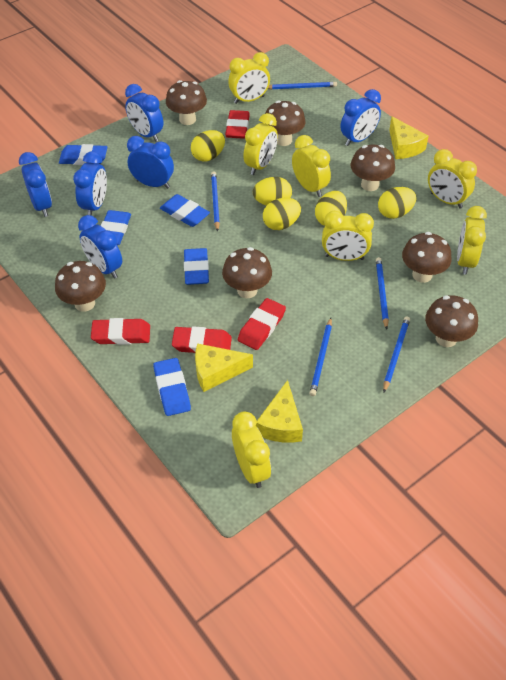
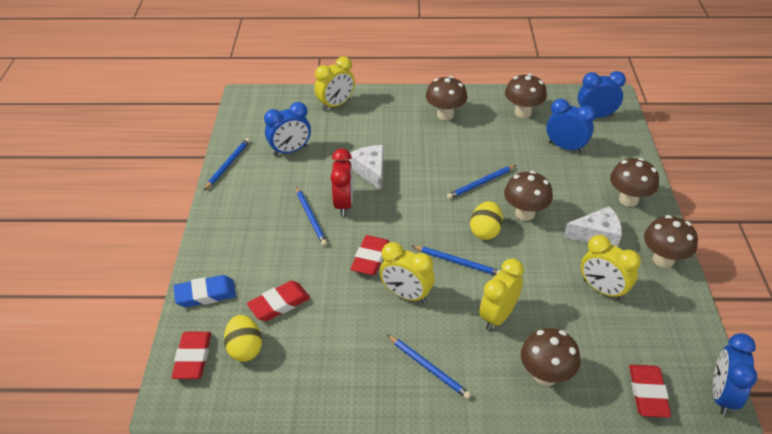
blue clock: 6 -> 4
blue eraser: 5 -> 1
brown mushroom: 7 -> 6
red clock: 0 -> 1
white cheese: 0 -> 2
yellow cheese: 3 -> 0
yellow clock: 7 -> 4
yellow egg: 5 -> 2

